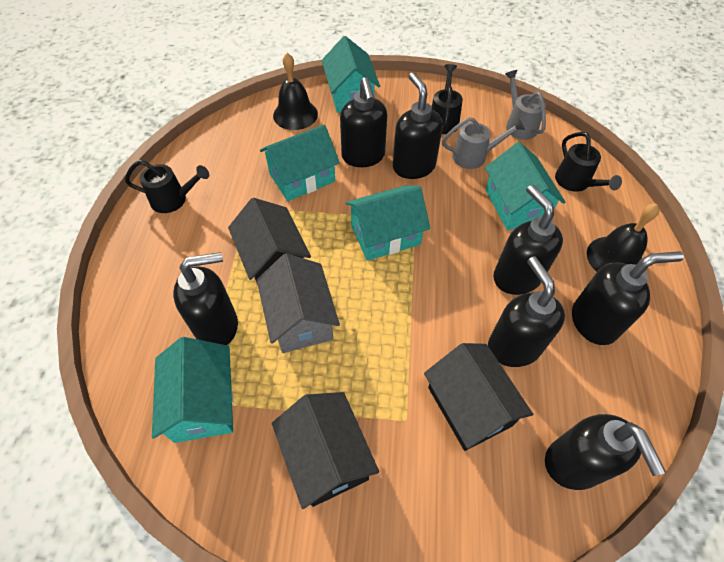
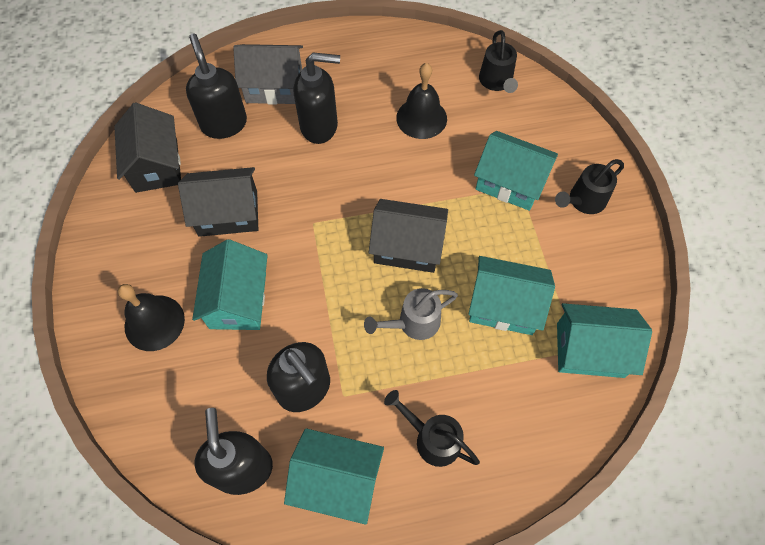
black soap dispenser: 7 -> 4
grey watering can: 2 -> 1

